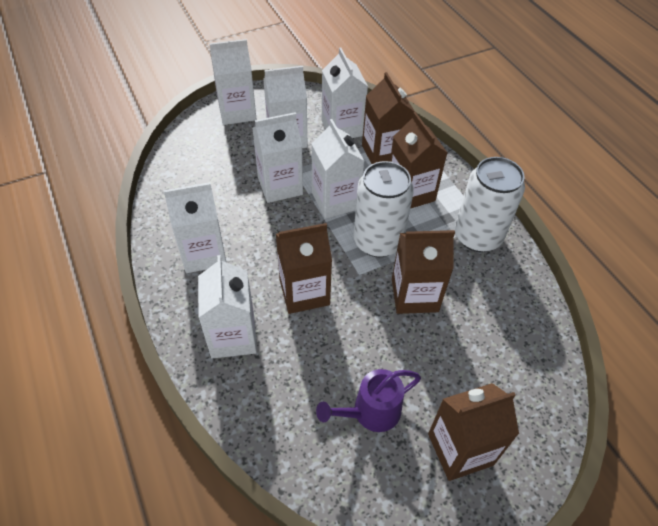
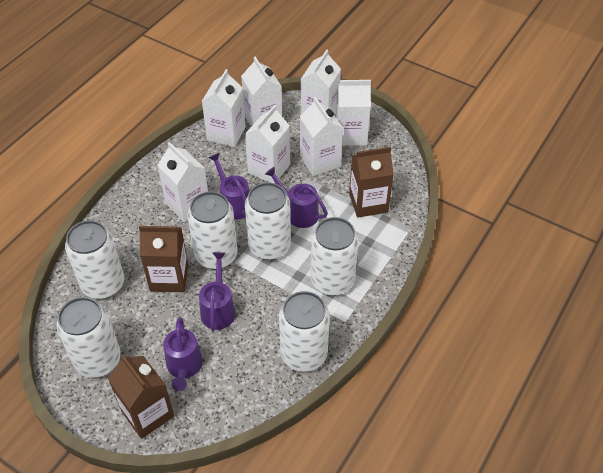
brown carton: 5 -> 3
purple watering can: 1 -> 4
white can: 2 -> 6

